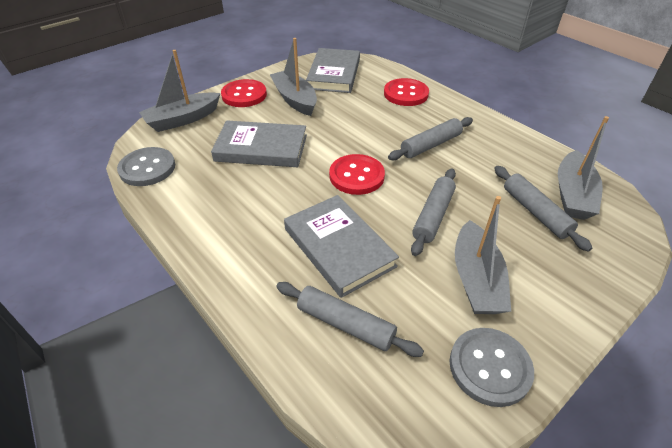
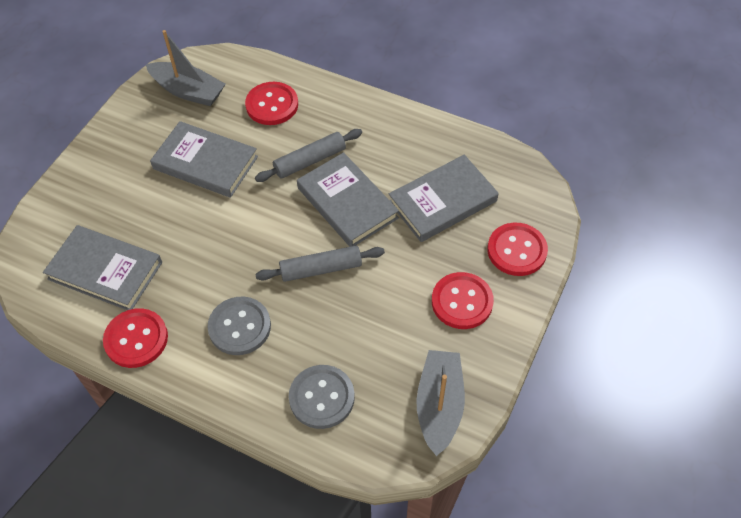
grey boat: 4 -> 2
grey book: 3 -> 4
grey rolling pin: 4 -> 2
red button: 3 -> 4

